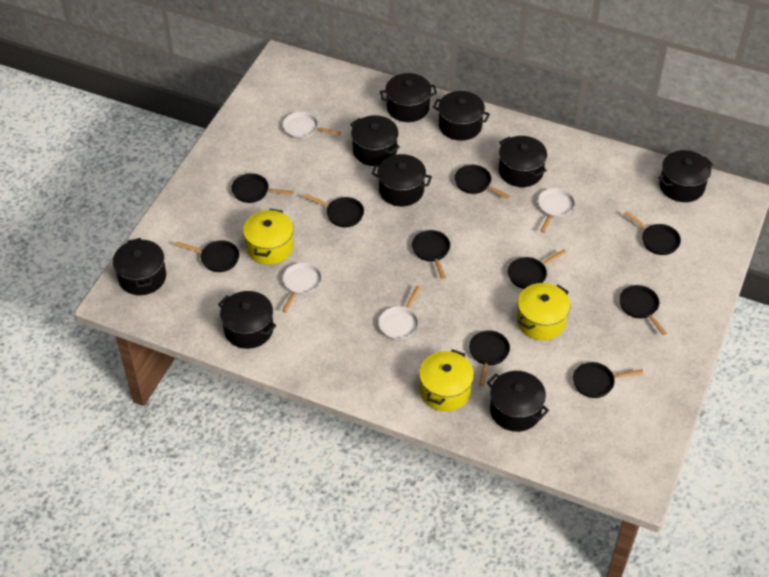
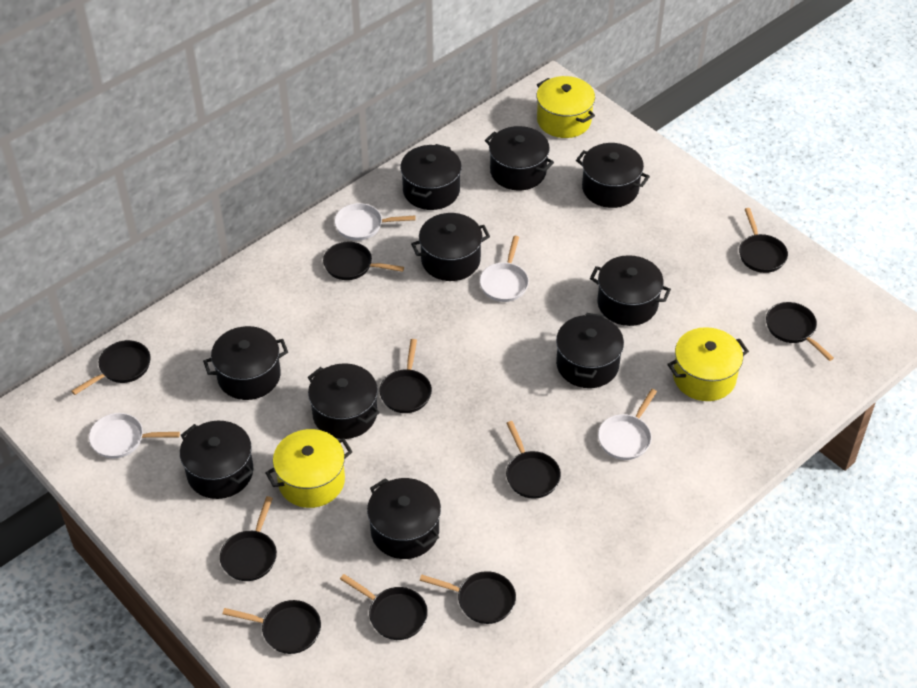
black pot: 9 -> 10

